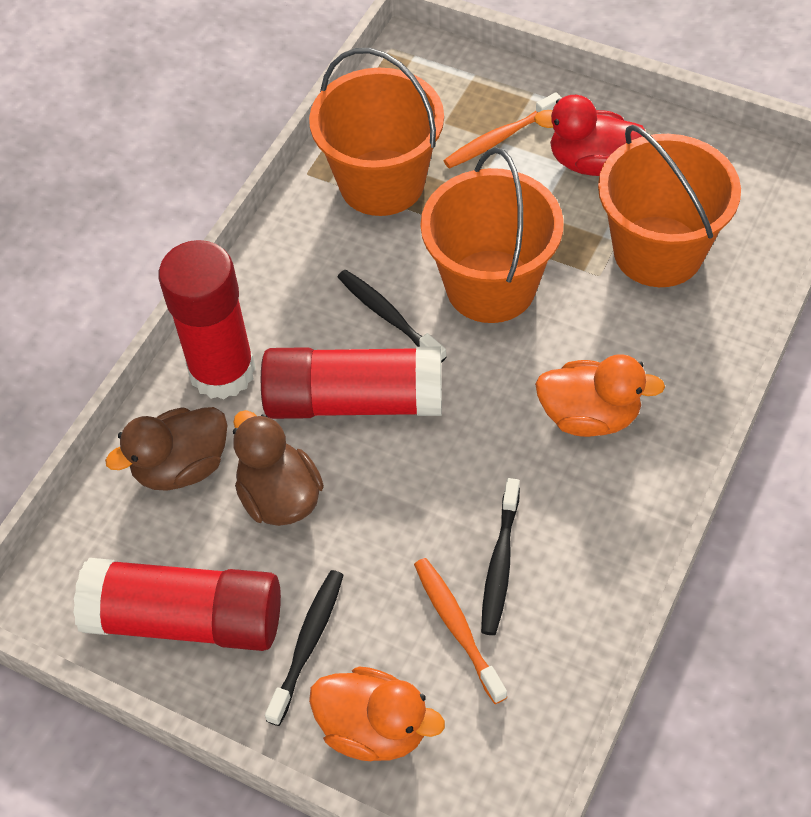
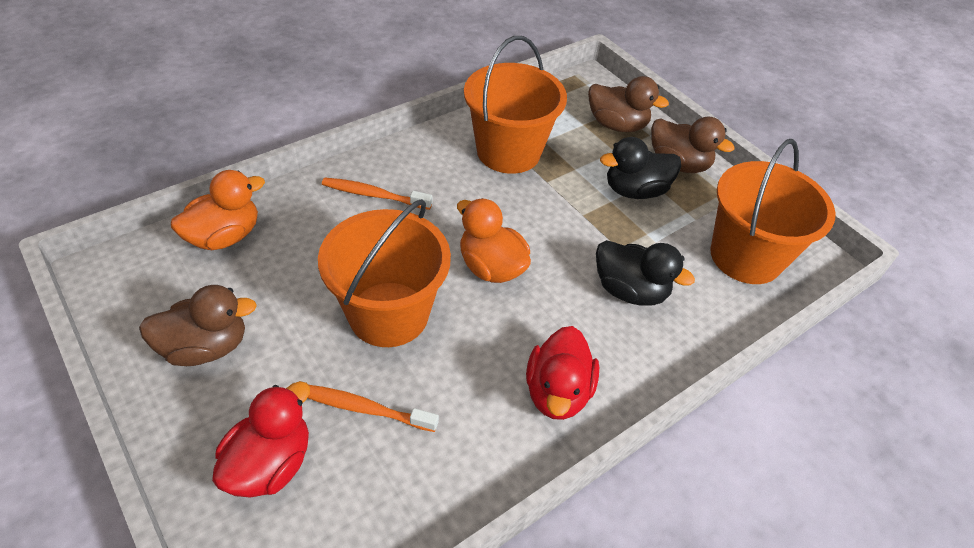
black duck: 0 -> 2
black toothbrush: 3 -> 0
brown duck: 2 -> 3
red duck: 1 -> 2
red glue stick: 3 -> 0

